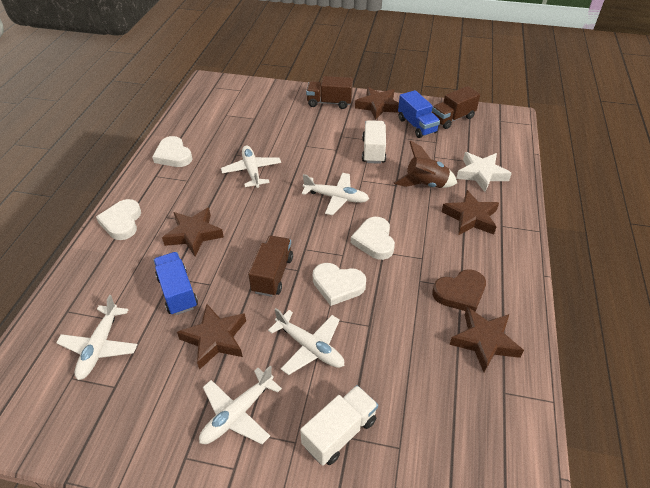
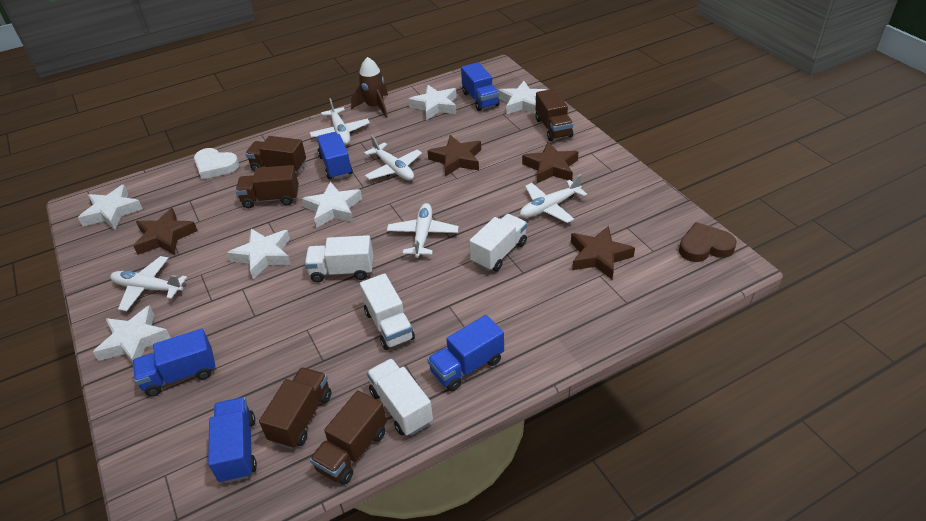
blue truck: 2 -> 5
brown star: 5 -> 4
brown truck: 3 -> 5
white heart: 4 -> 1
white star: 1 -> 6
white truck: 2 -> 4

